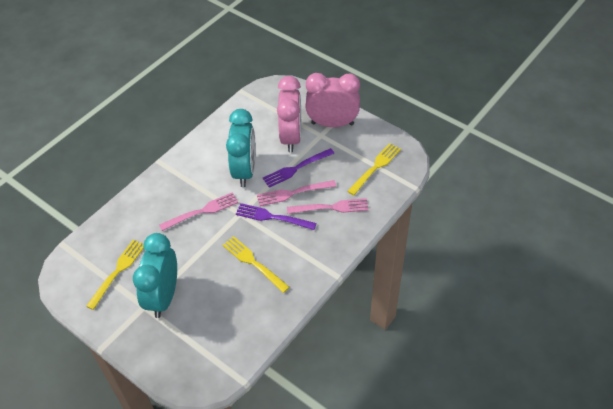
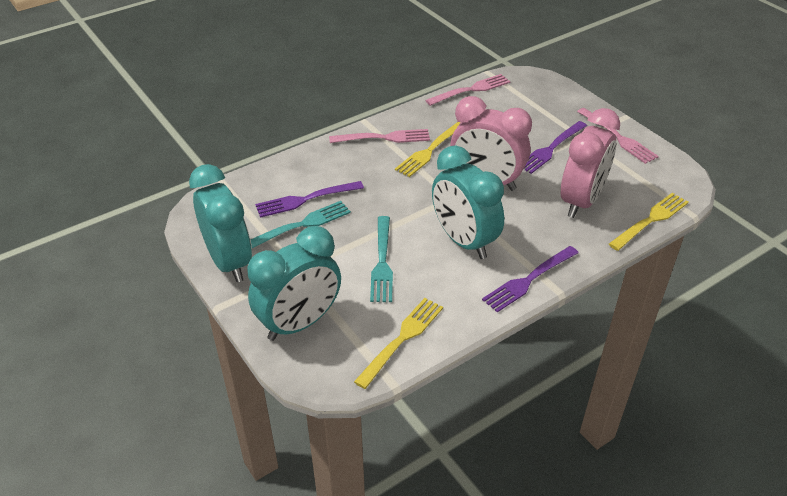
purple fork: 2 -> 3
turquoise clock: 2 -> 3
turquoise fork: 0 -> 2

